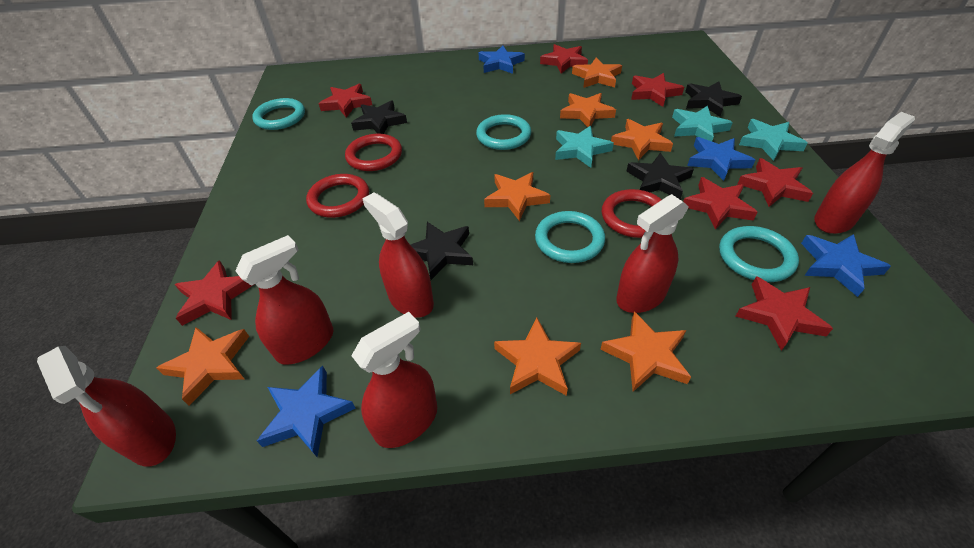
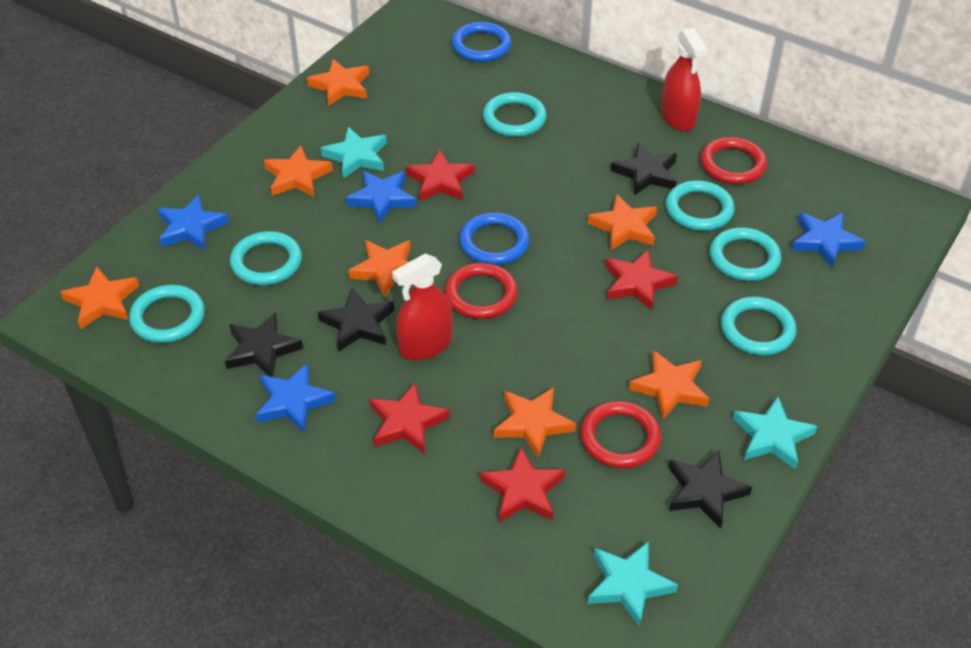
blue ring: 0 -> 2
red spray bottle: 6 -> 2
red star: 7 -> 4
turquoise ring: 4 -> 6

